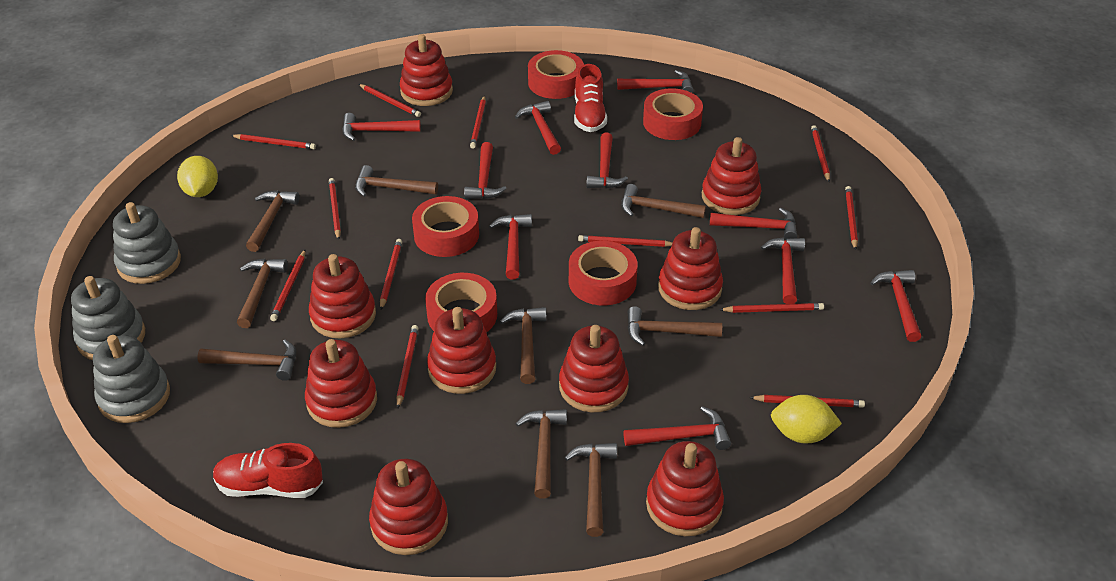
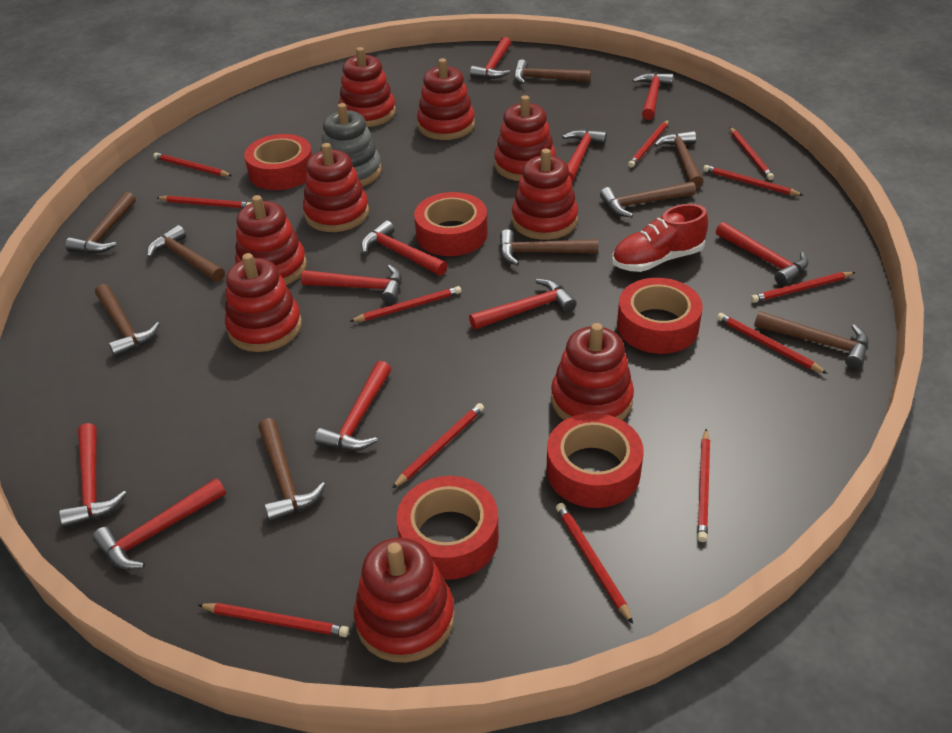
grey stacking toy: 3 -> 1
red shoe: 2 -> 1
yellow lemon: 2 -> 0

